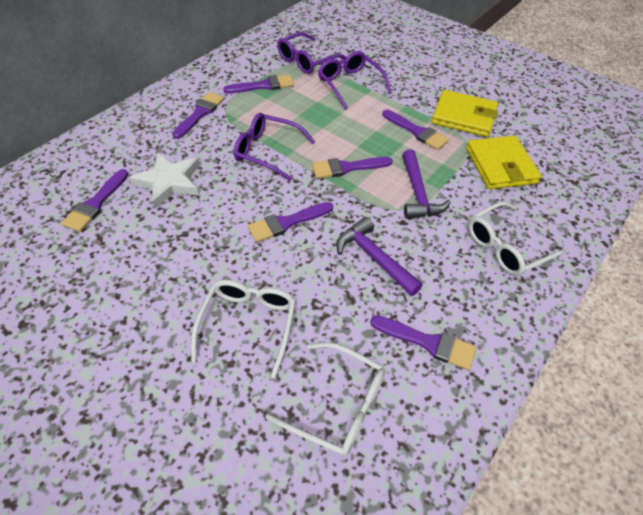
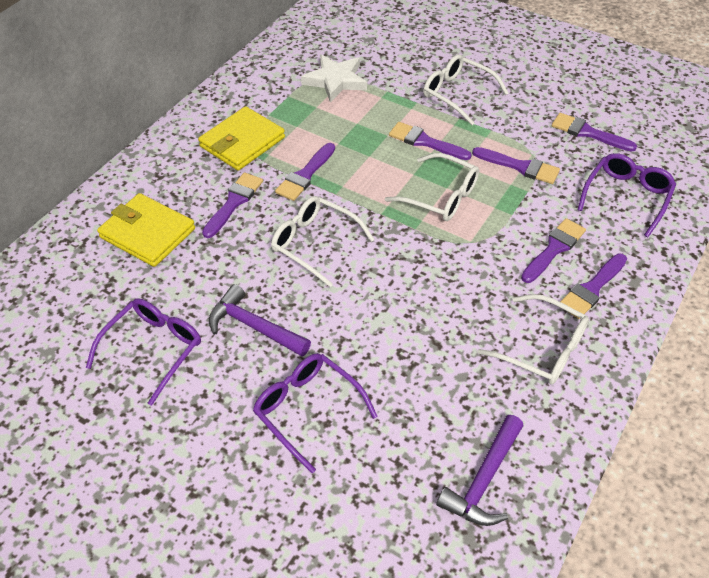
white glasses: 3 -> 4

